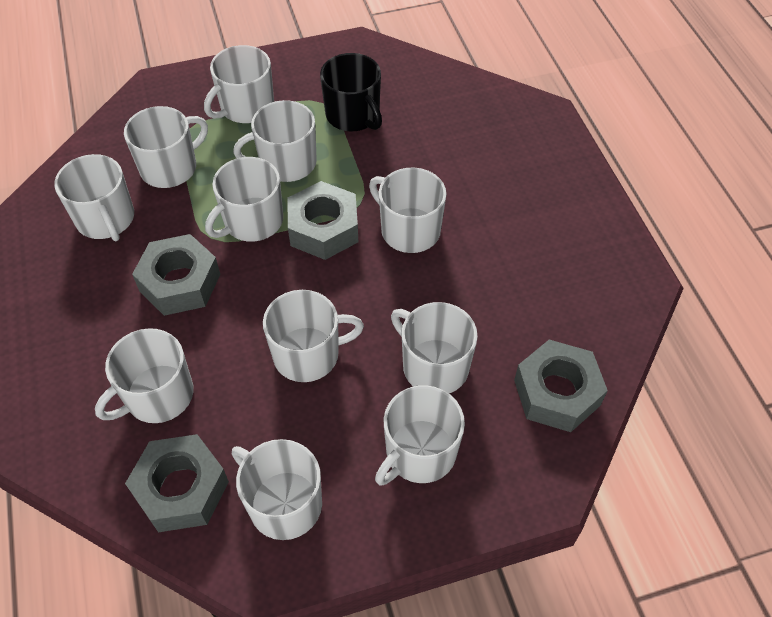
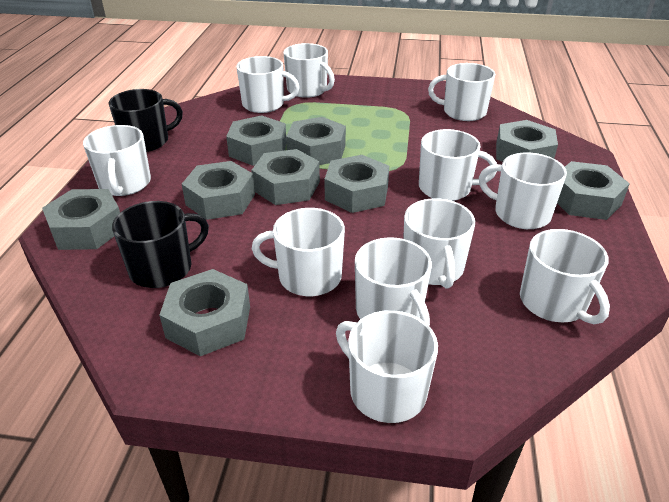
black mug: 1 -> 2
grey nut: 4 -> 9

